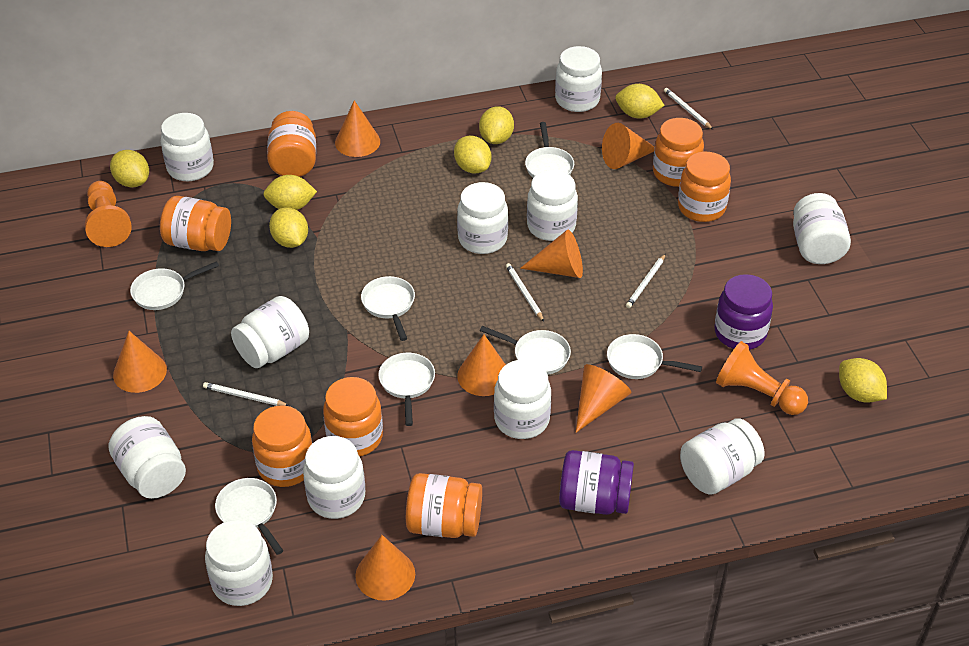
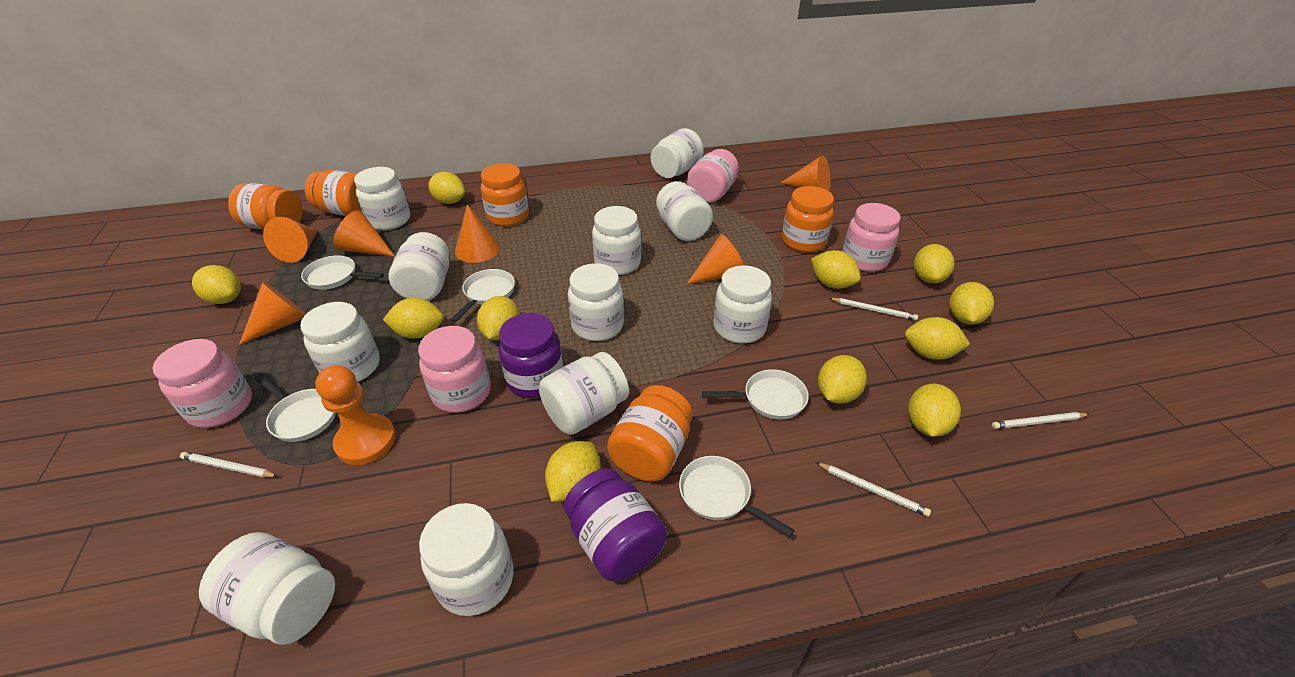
orange cone: 7 -> 6
orange jar: 7 -> 5
orange pawn: 2 -> 1
pink jar: 0 -> 4
white pan: 7 -> 5
yellow lemon: 7 -> 11

